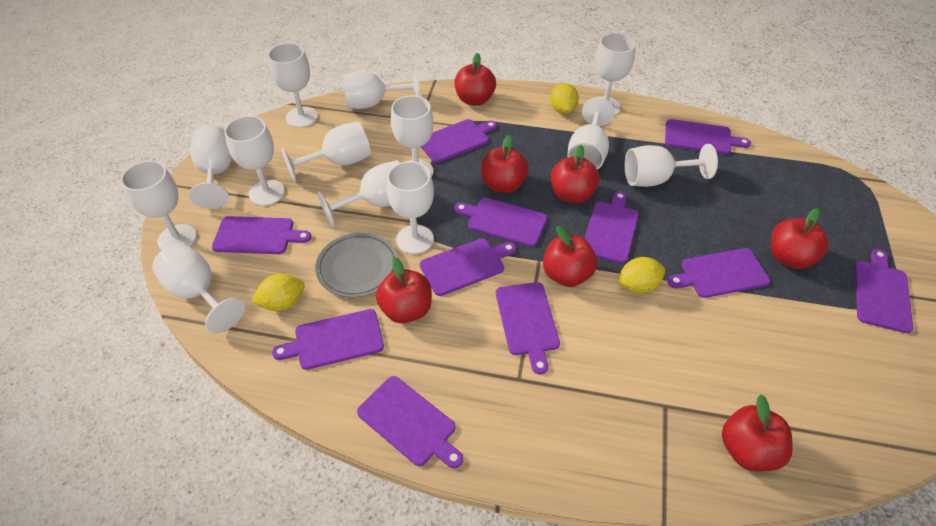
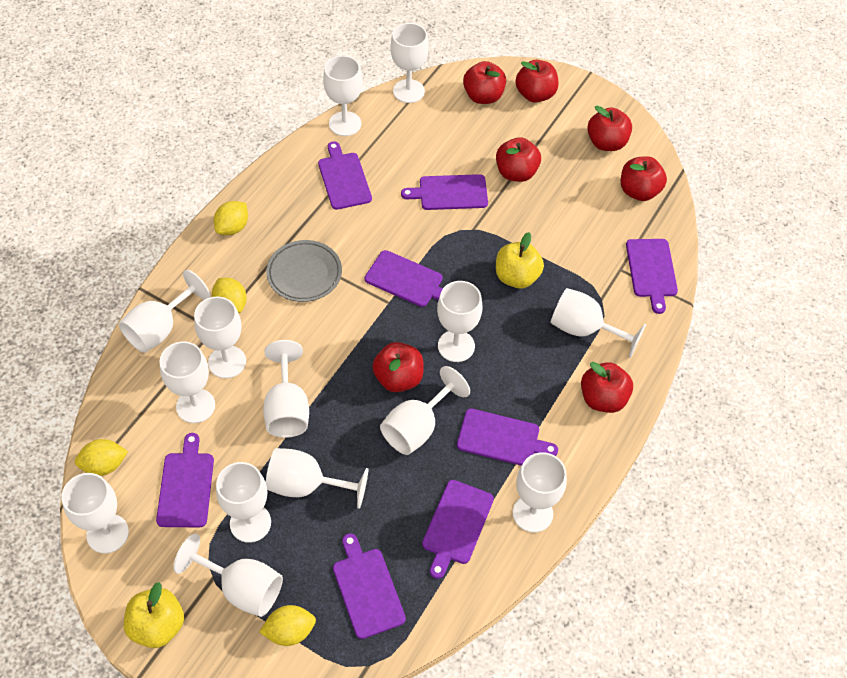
purple cutting board: 11 -> 8
white goblet: 13 -> 14
yellow apple: 0 -> 2
yellow lemon: 3 -> 4

